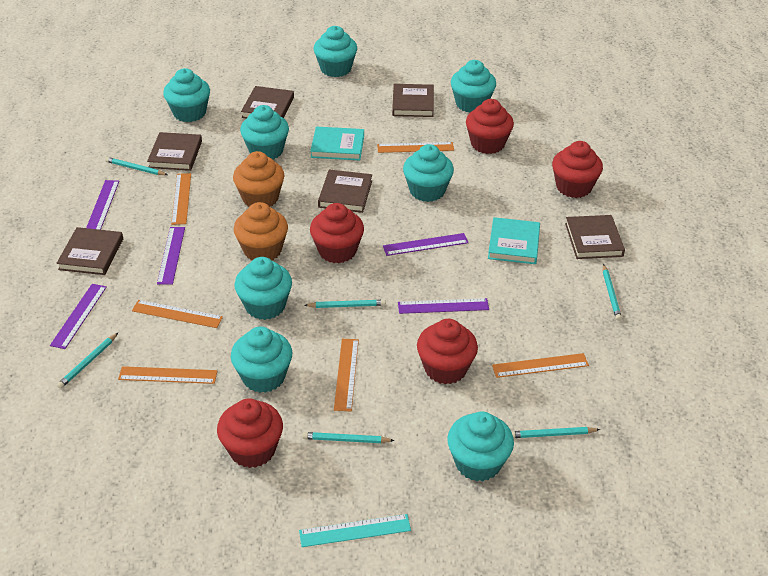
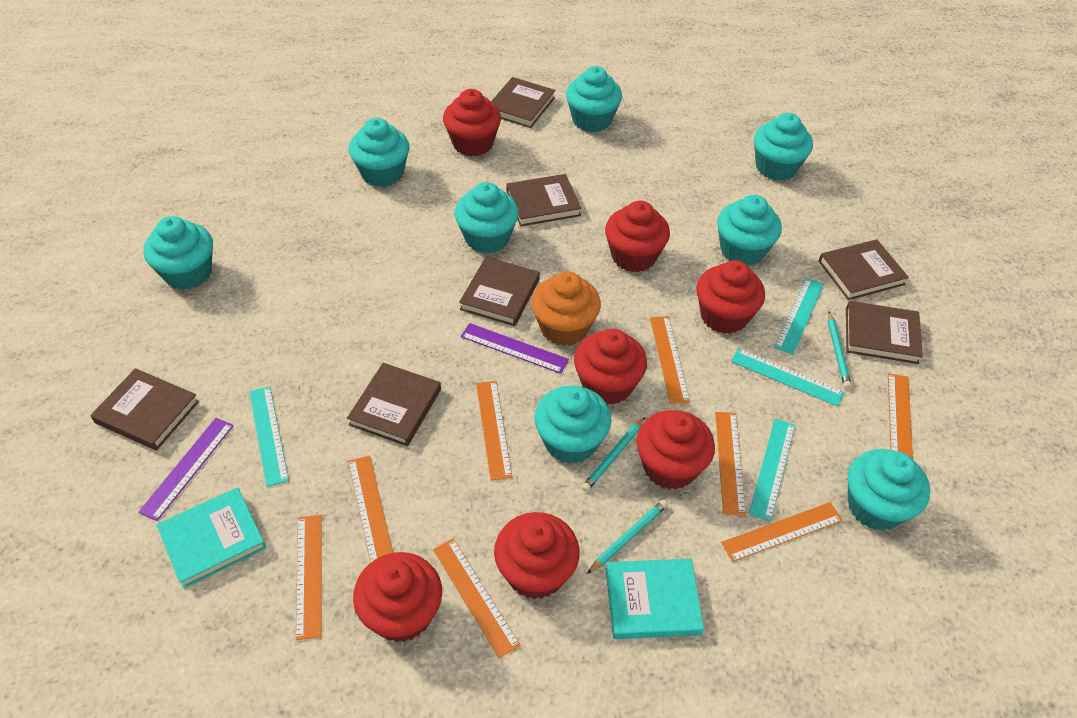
brown book: 6 -> 7
orange cupcake: 2 -> 1
orange ruler: 6 -> 8
purple ruler: 5 -> 2
red cupcake: 5 -> 7
turquoise pencil: 6 -> 3
turquoise ruler: 1 -> 4

